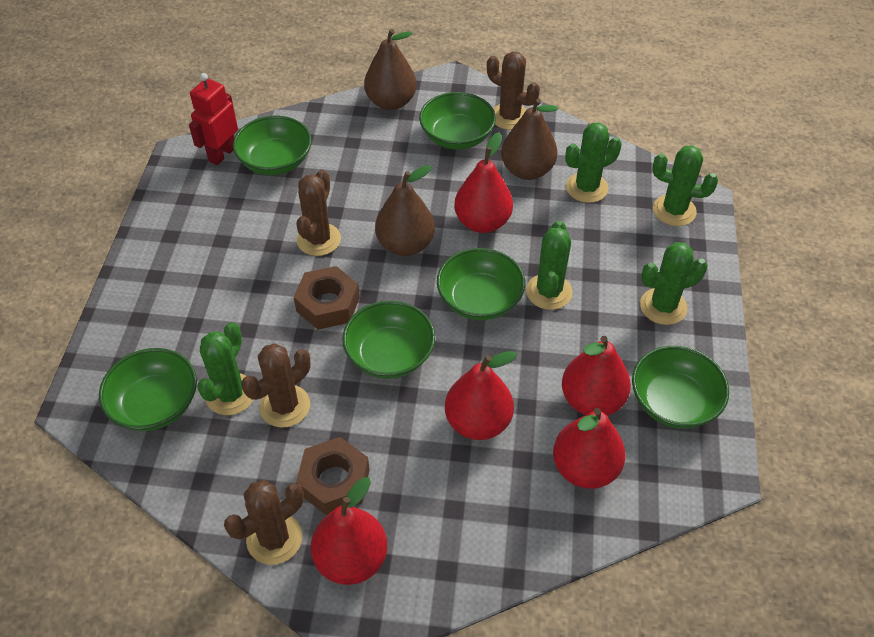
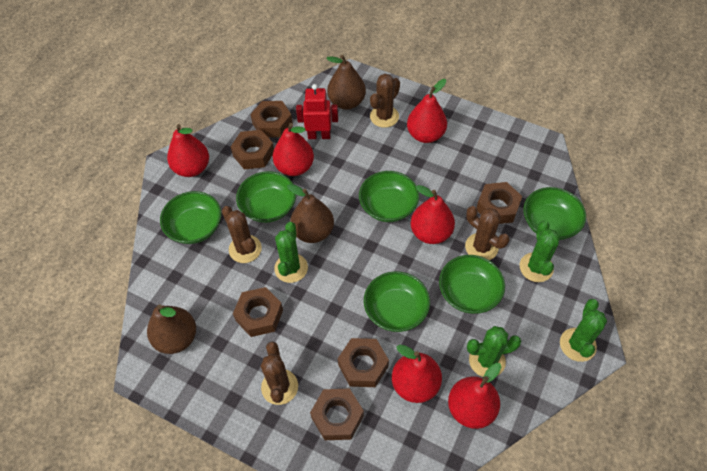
brown nut: 2 -> 6
green cactus: 5 -> 4
red pear: 5 -> 6

